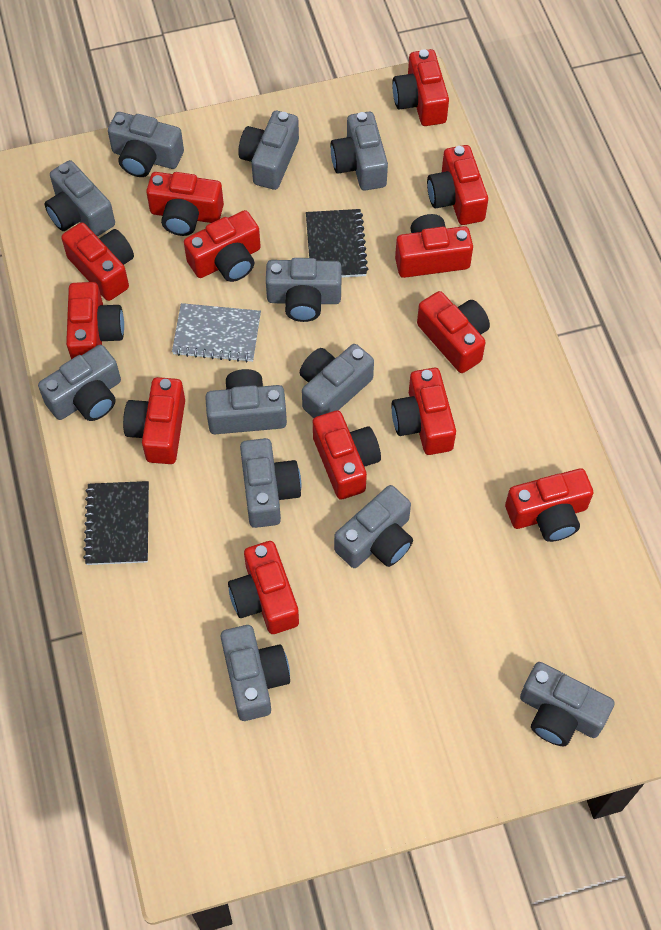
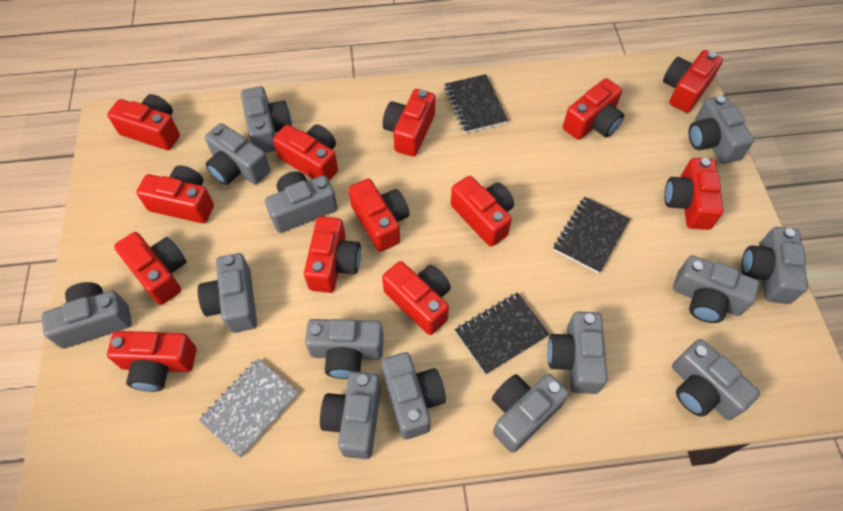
black notebook: 2 -> 3
grey camera: 12 -> 14

